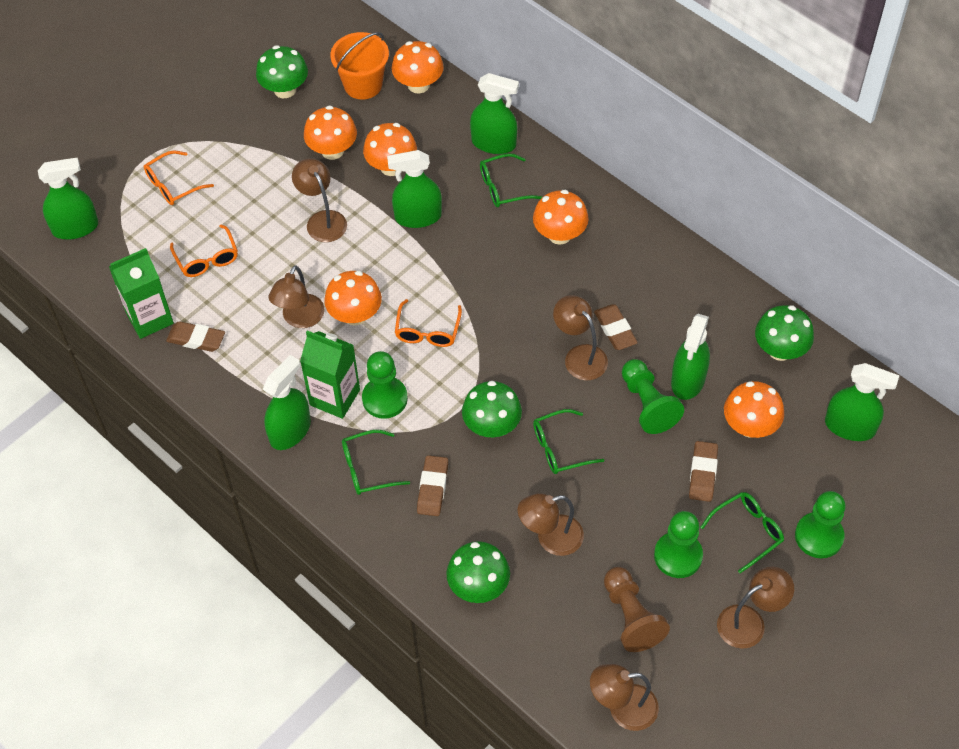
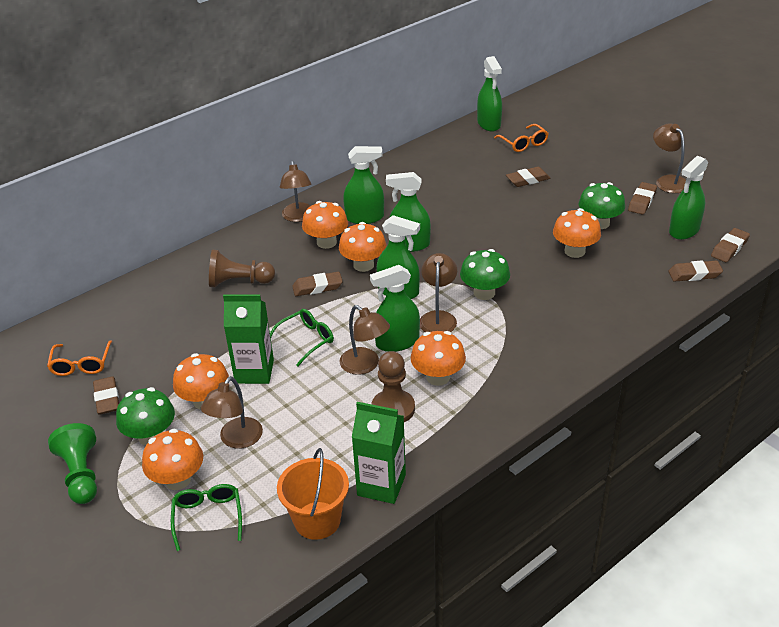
brown eraser: 4 -> 6
brown lamp: 6 -> 5
brown pawn: 1 -> 2
green glasses: 4 -> 2
green mushroom: 4 -> 3
green pawn: 4 -> 1
orange glasses: 3 -> 2

